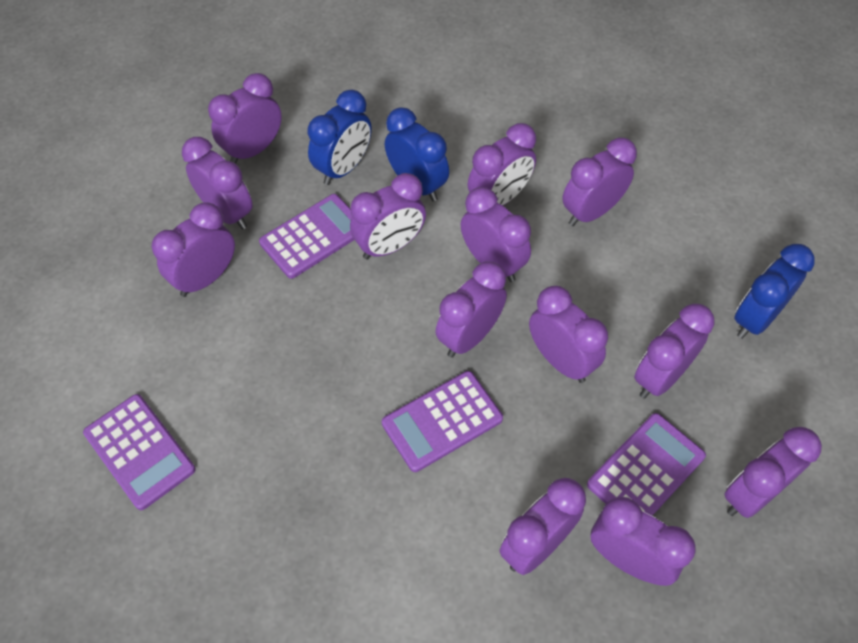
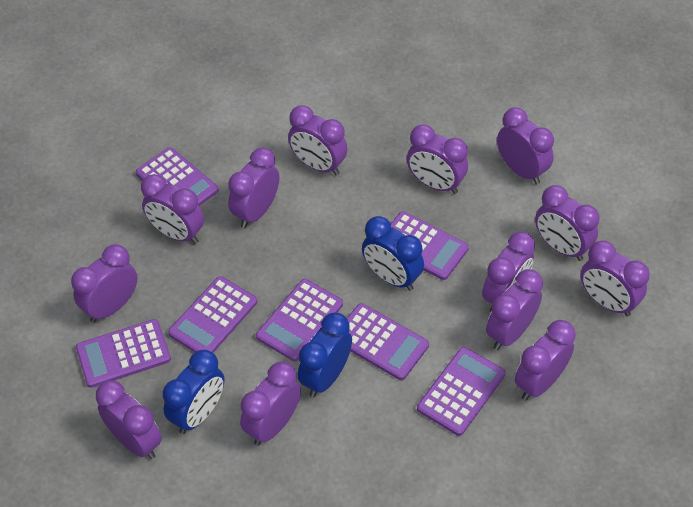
purple calculator: 4 -> 7

